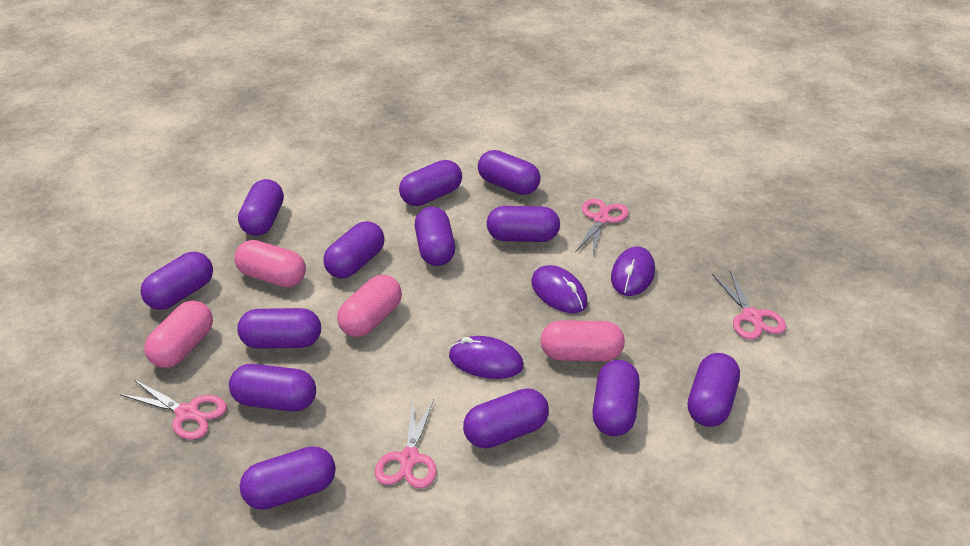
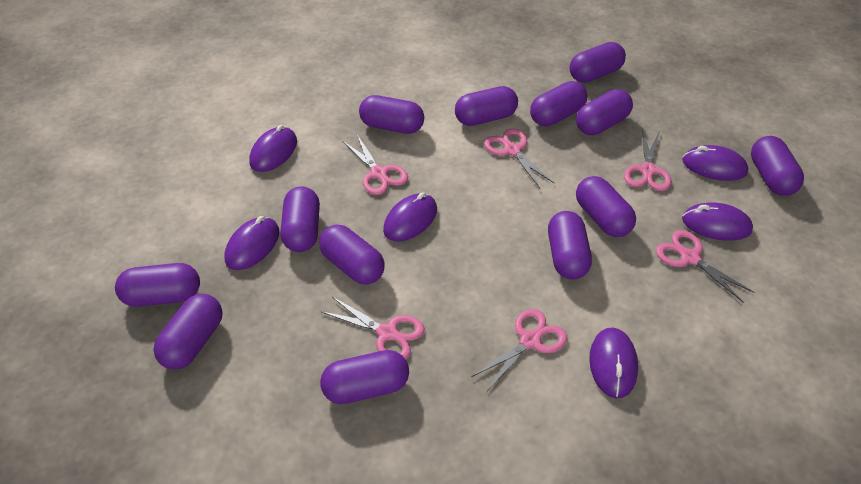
pink capsule: 4 -> 0
pink scissors: 4 -> 6
purple mouse: 3 -> 6

